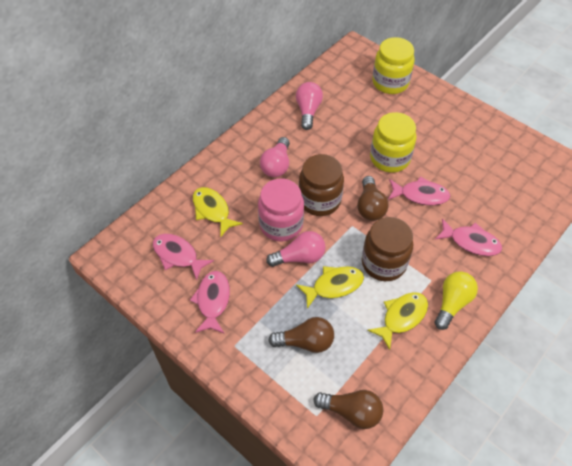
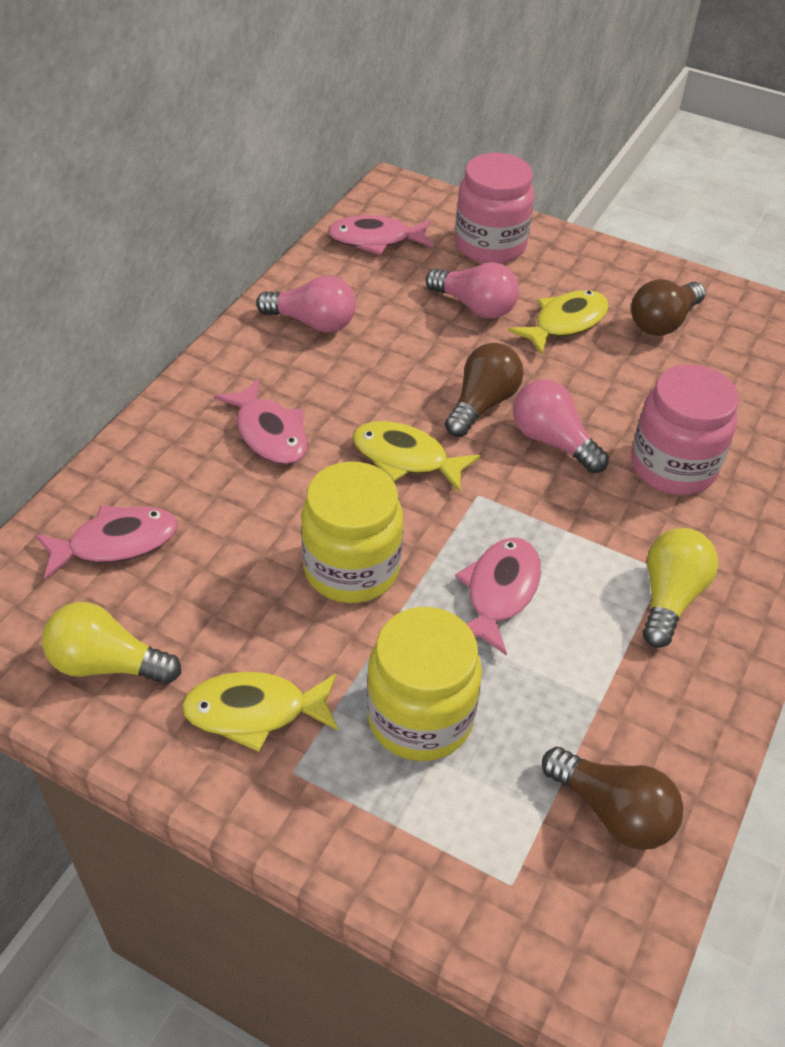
brown jar: 2 -> 0
pink jar: 1 -> 2
yellow light bulb: 1 -> 2

